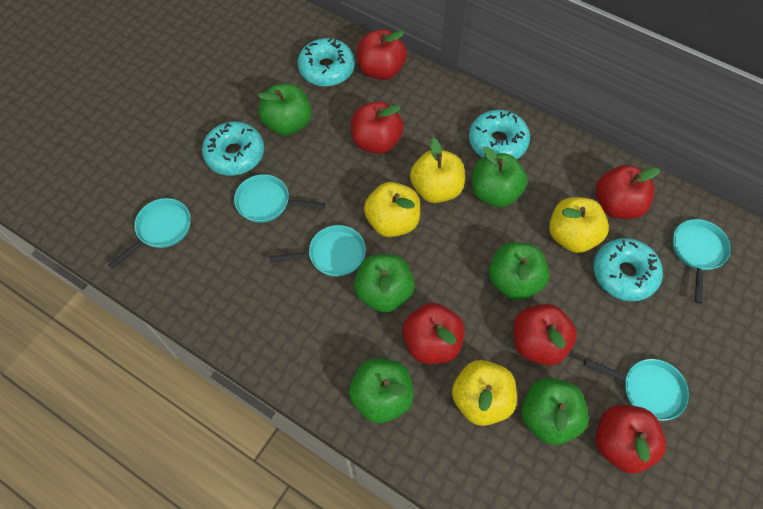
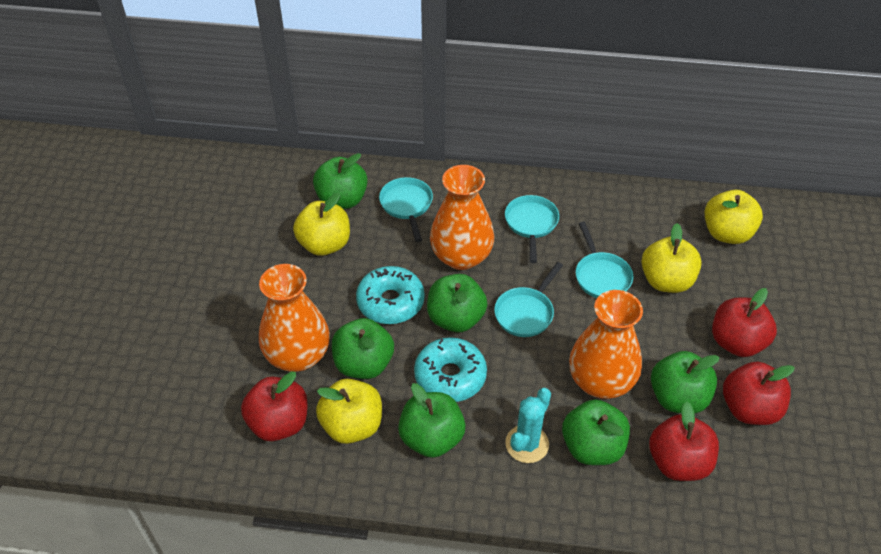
orange vase: 0 -> 3
red apple: 6 -> 4
turquoise cactus: 0 -> 1
turquoise donut: 4 -> 2
turquoise pan: 5 -> 4

